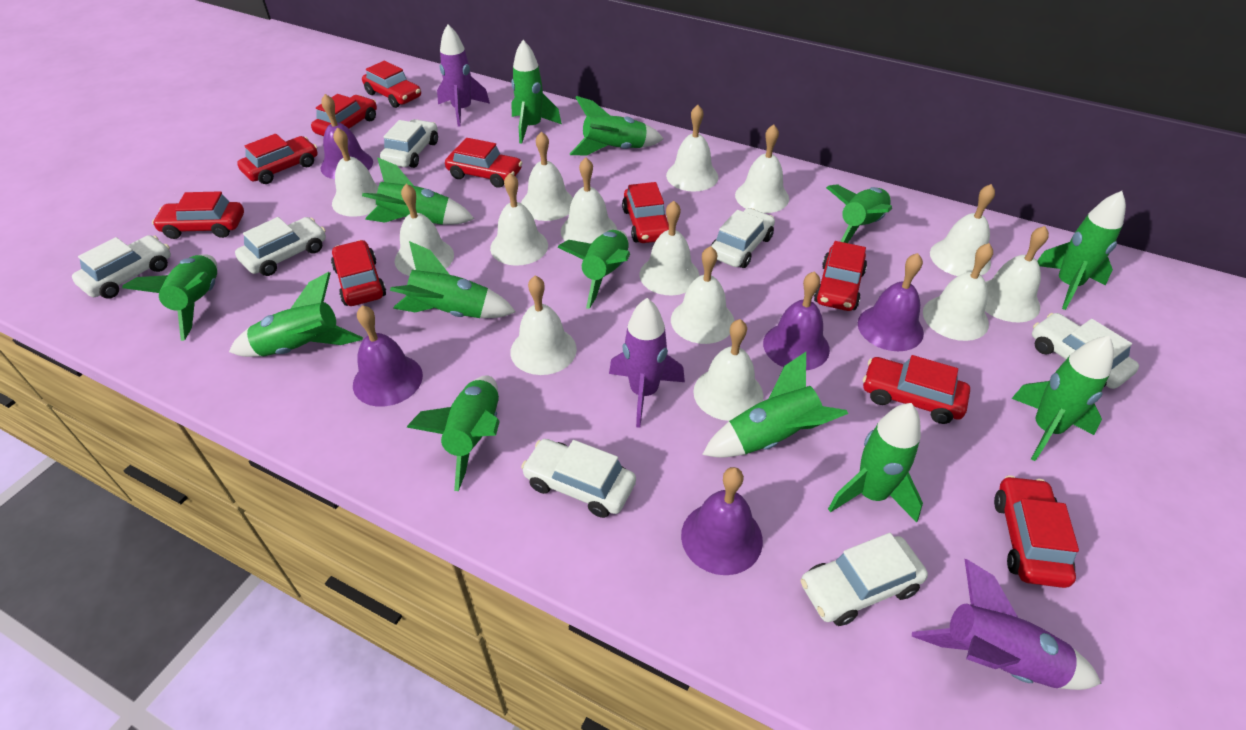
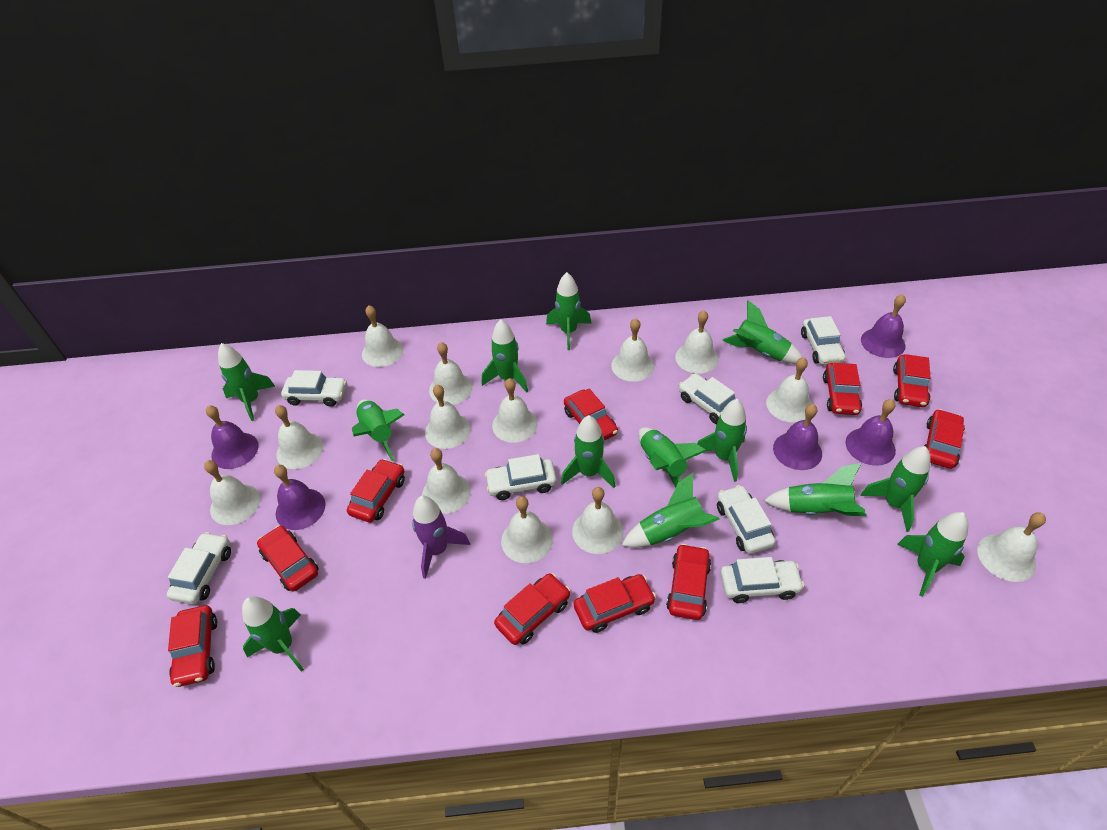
purple rocket: 3 -> 1
white bell: 14 -> 13

